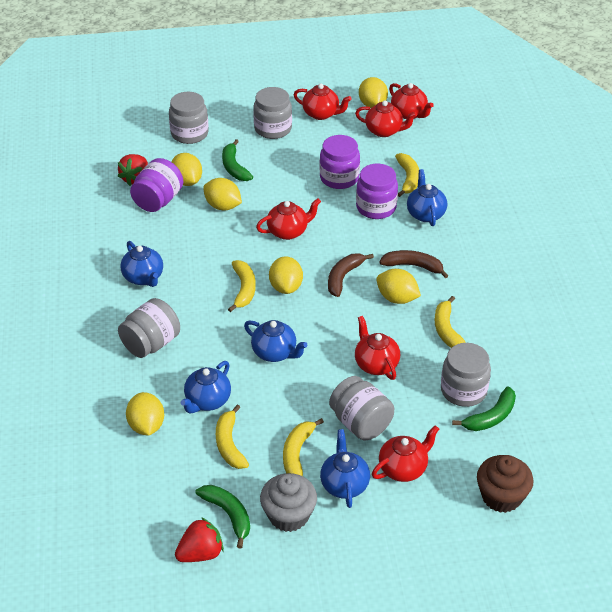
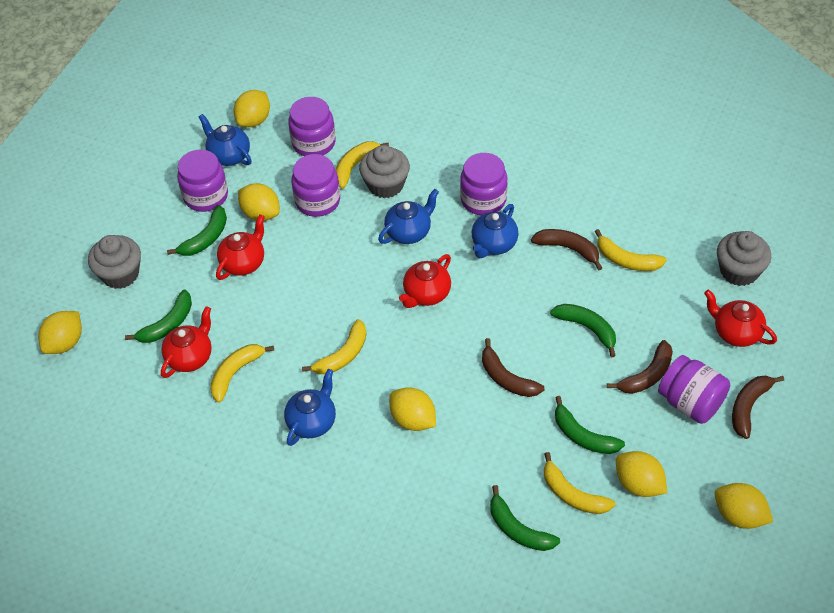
blue teapot: 5 -> 4
brown banana: 2 -> 4
brown cupcake: 1 -> 0
green banana: 3 -> 5
grey cupcake: 1 -> 3
grey jar: 5 -> 0
purple jar: 3 -> 5
red strawberry: 2 -> 0
red teapot: 6 -> 4

